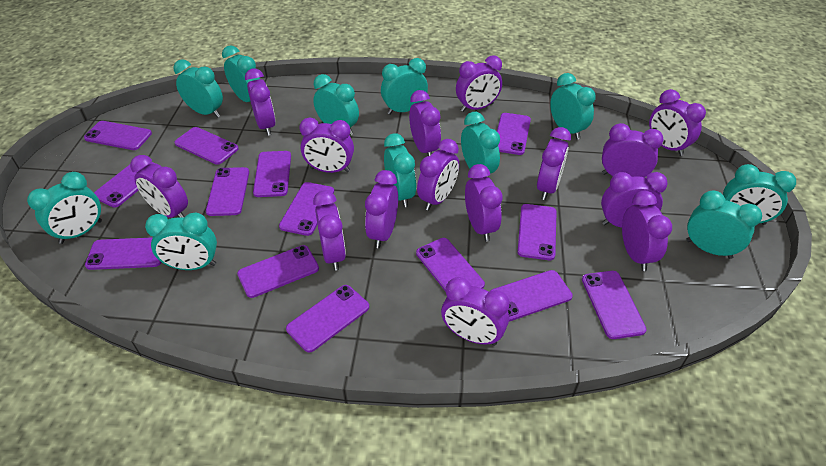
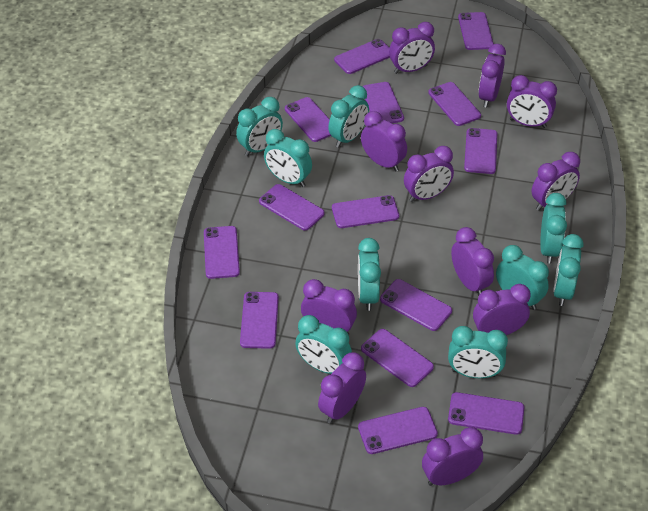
purple clock: 15 -> 11
turquoise clock: 11 -> 9

